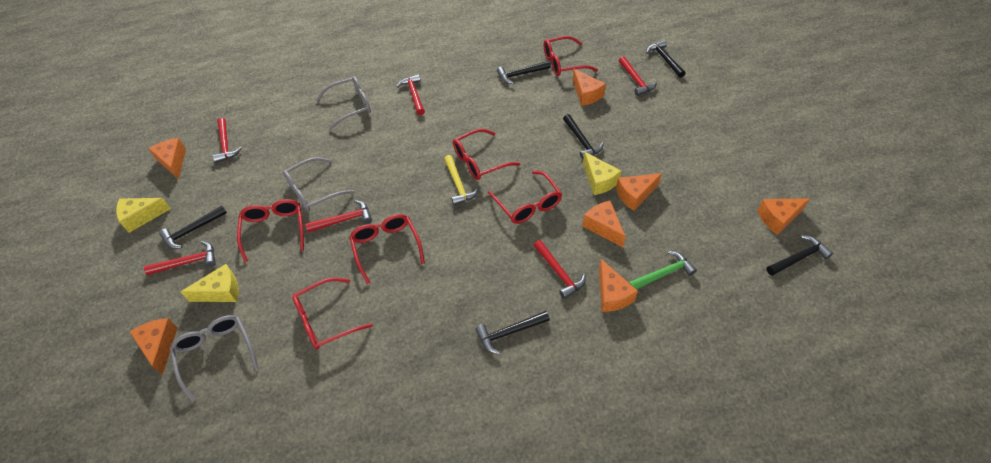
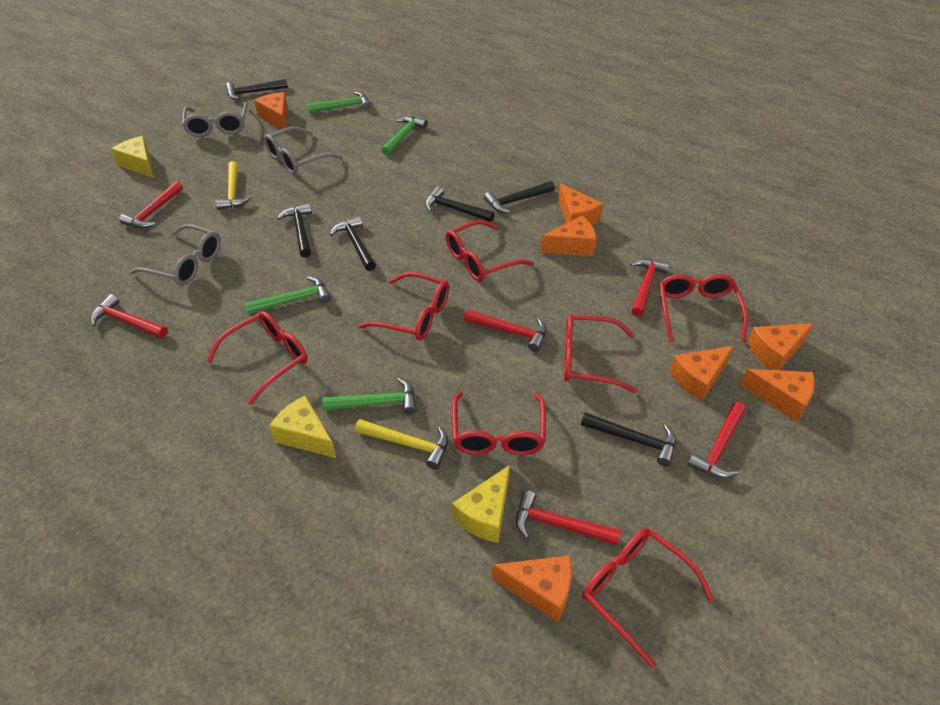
green hammer: 1 -> 4
red glasses: 6 -> 7
yellow hammer: 1 -> 2

